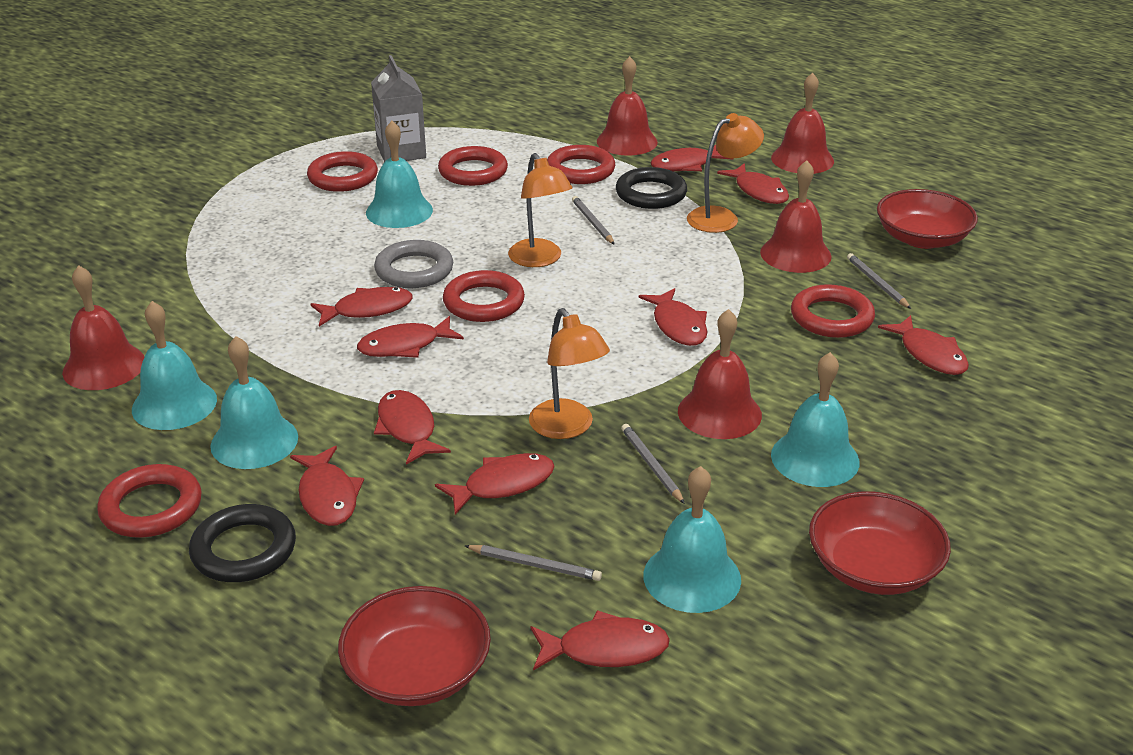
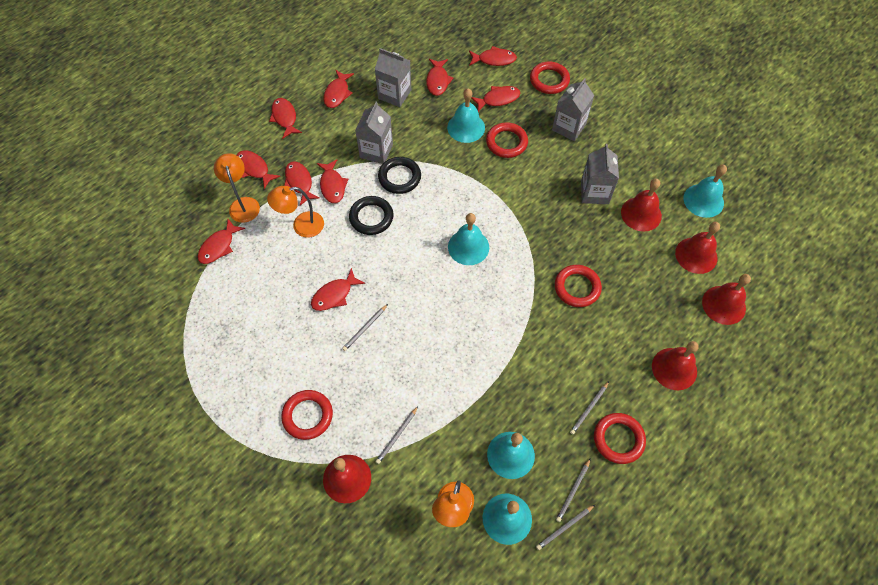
grey carton: 1 -> 4
grey pencil: 4 -> 5
grey ring: 1 -> 0
red bowl: 3 -> 0
red ring: 6 -> 5

